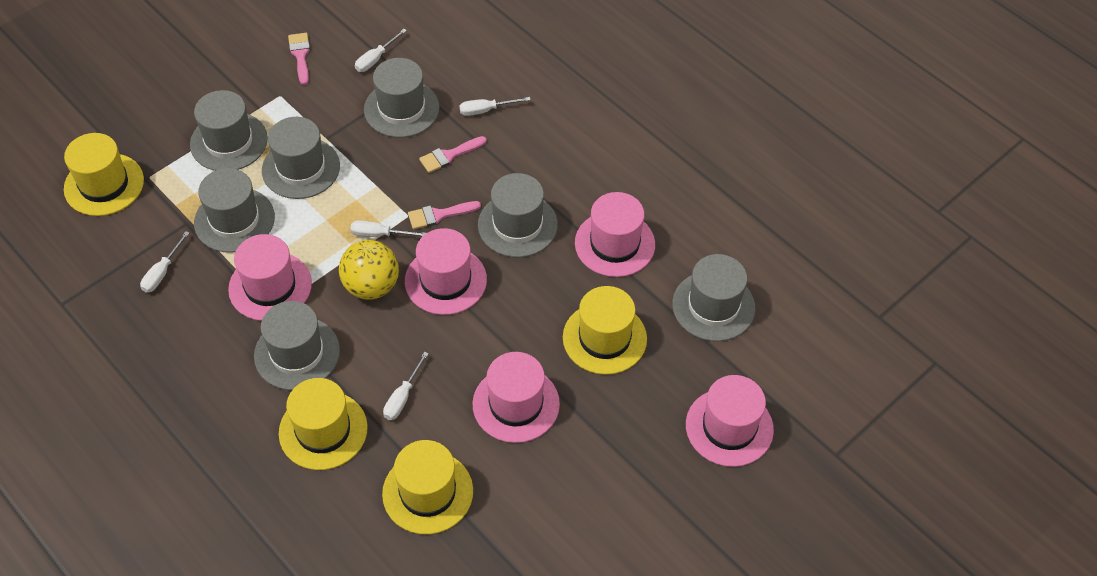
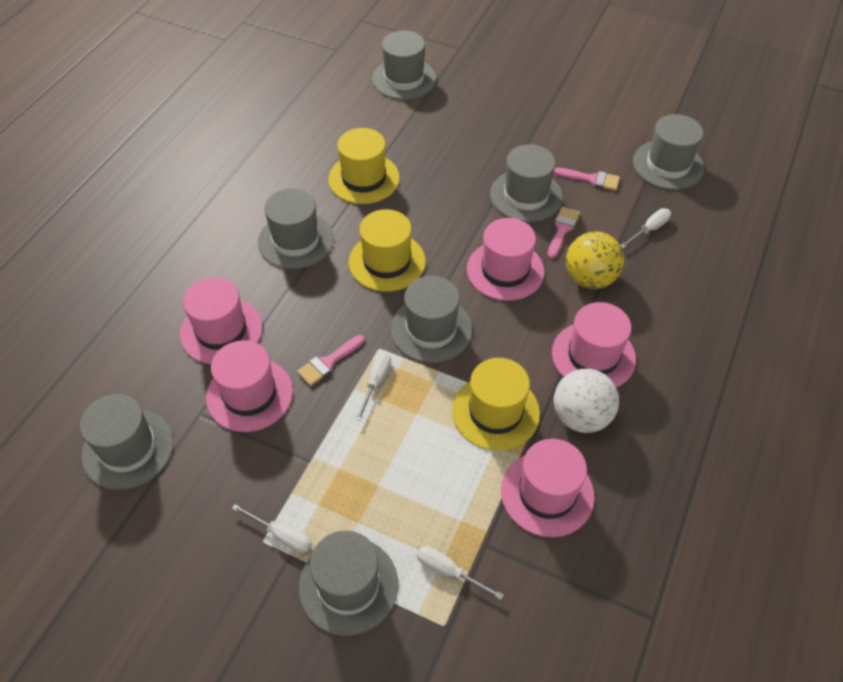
white ball: 0 -> 1
white screwdriver: 5 -> 4
yellow hat: 4 -> 3

